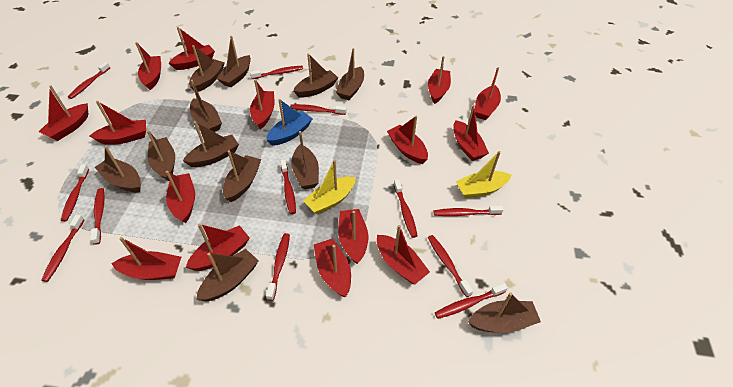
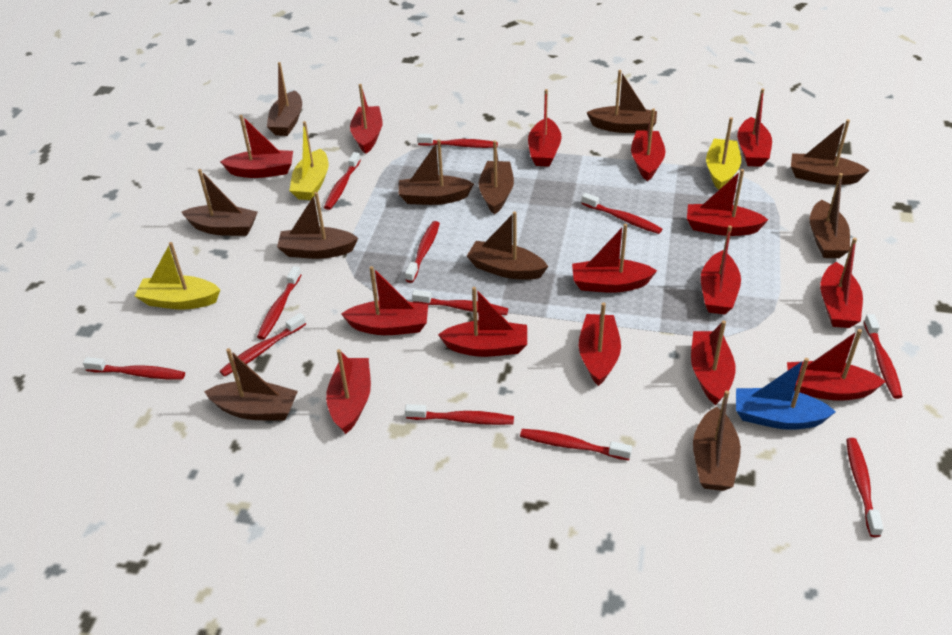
brown boat: 12 -> 11
yellow boat: 2 -> 3

